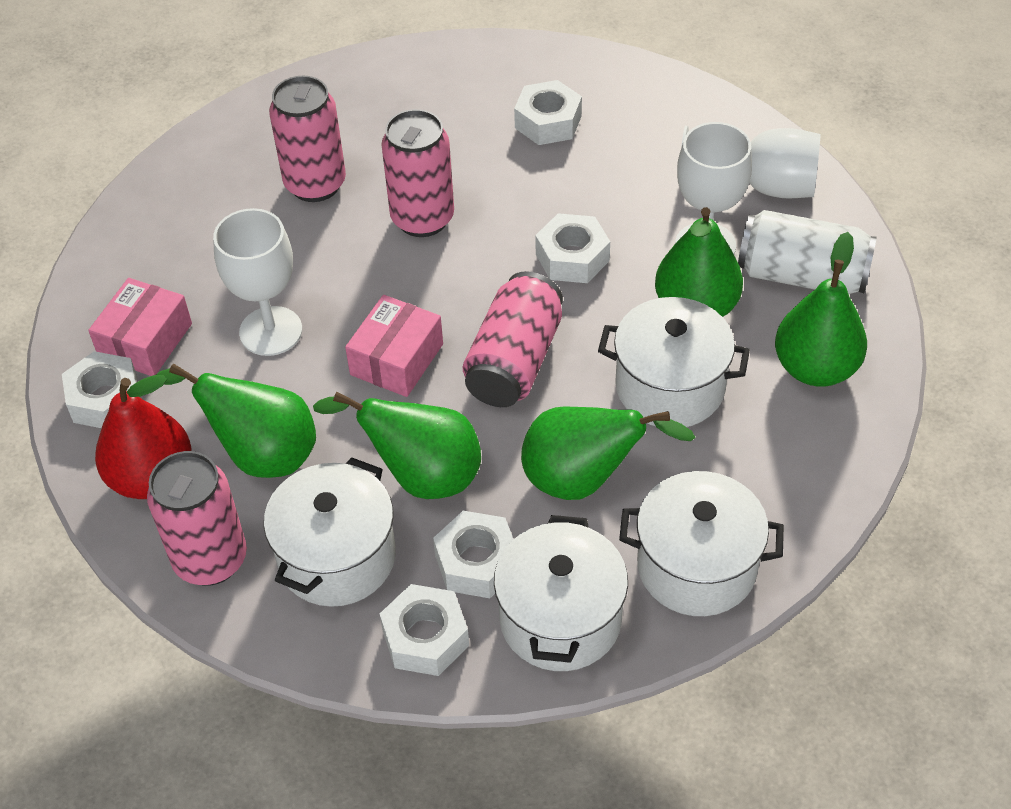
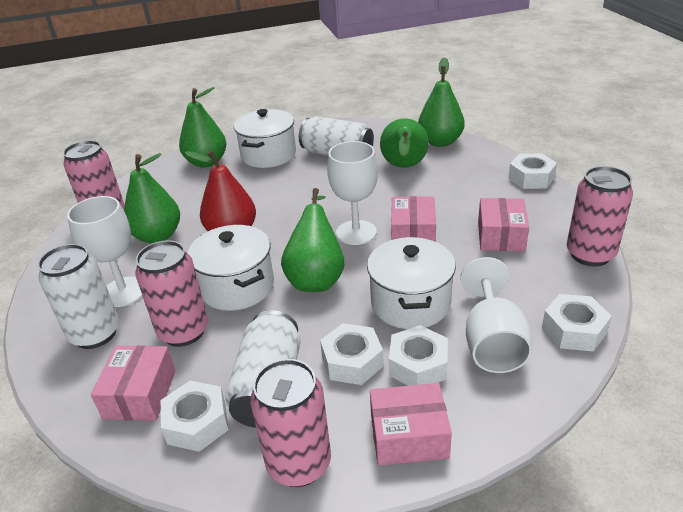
pink box: 2 -> 4
white can: 1 -> 3
white pot: 4 -> 3

